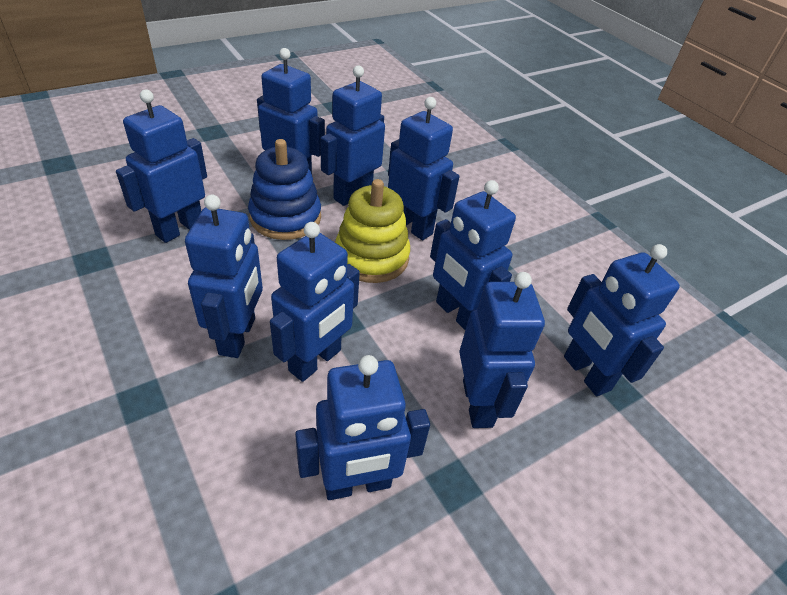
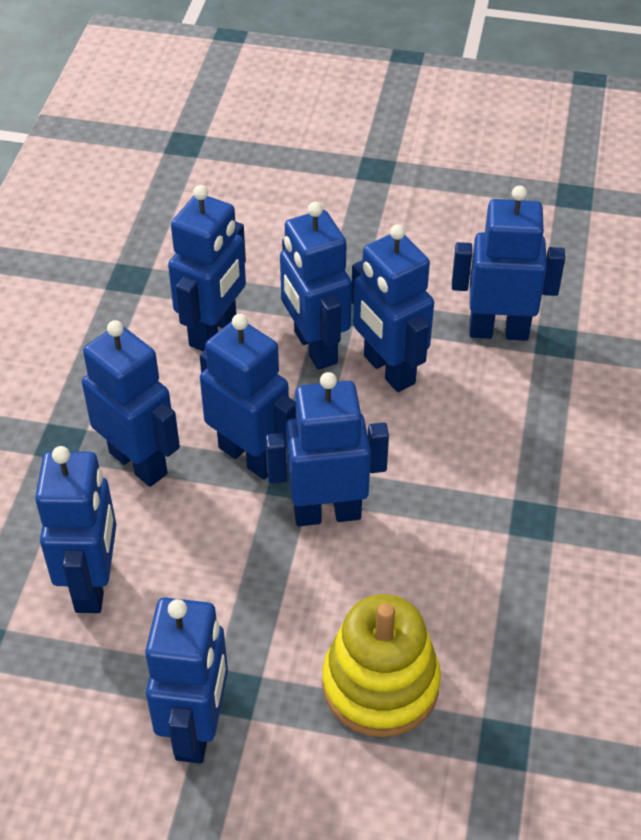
blue robot: 10 -> 9
blue stacking toy: 1 -> 0

